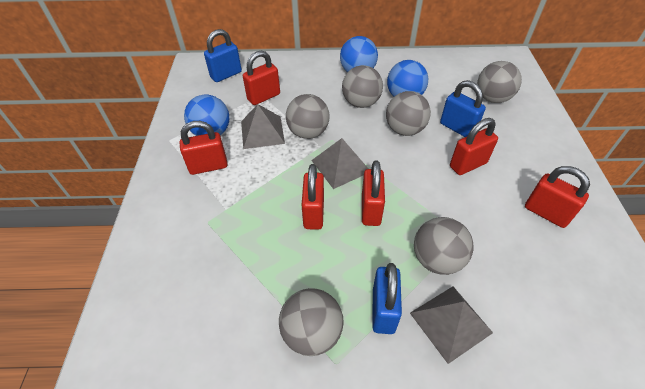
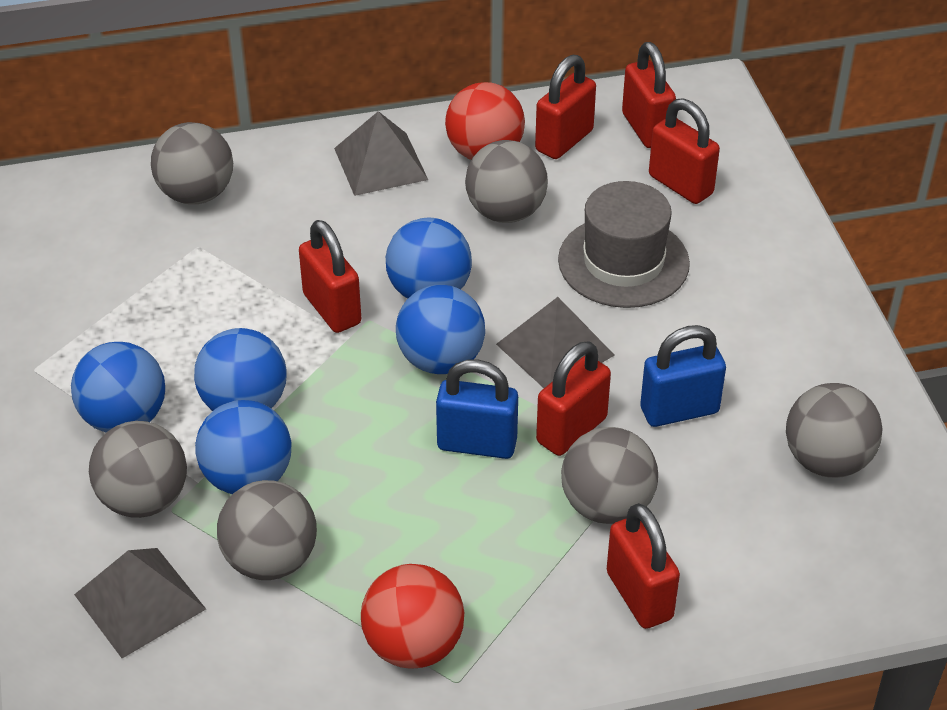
blue ball: 3 -> 5
blue padlock: 3 -> 2
grey hat: 0 -> 1
red ball: 0 -> 2

